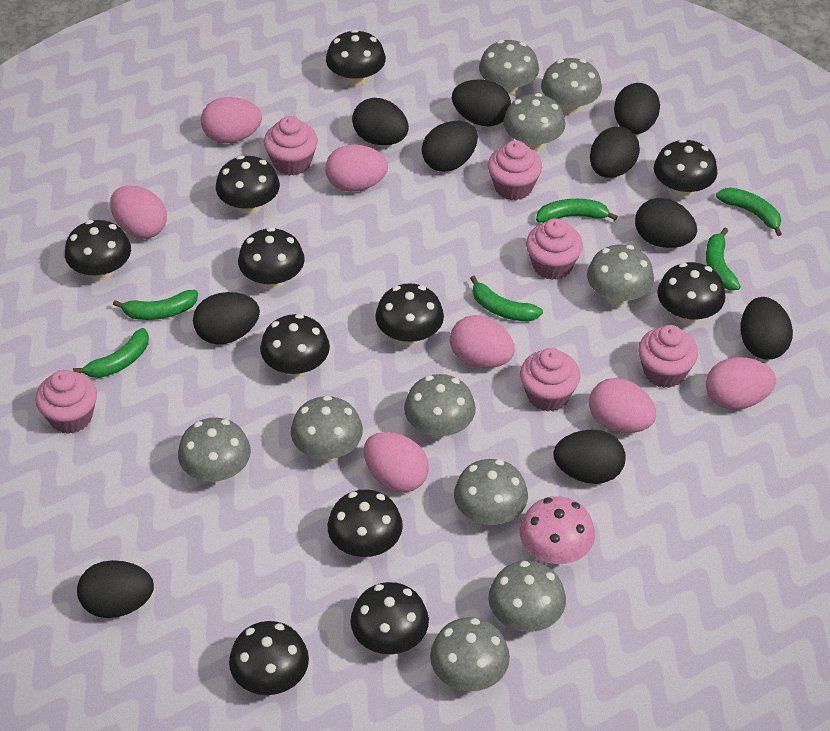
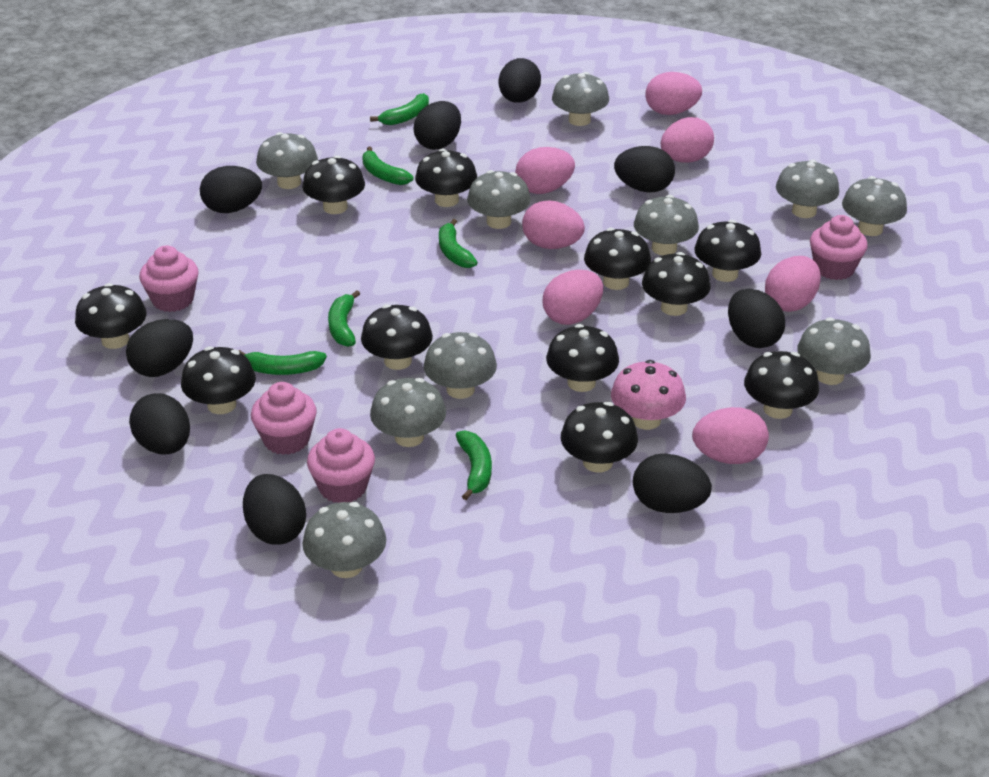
black egg: 10 -> 9
pink cupcake: 6 -> 4

